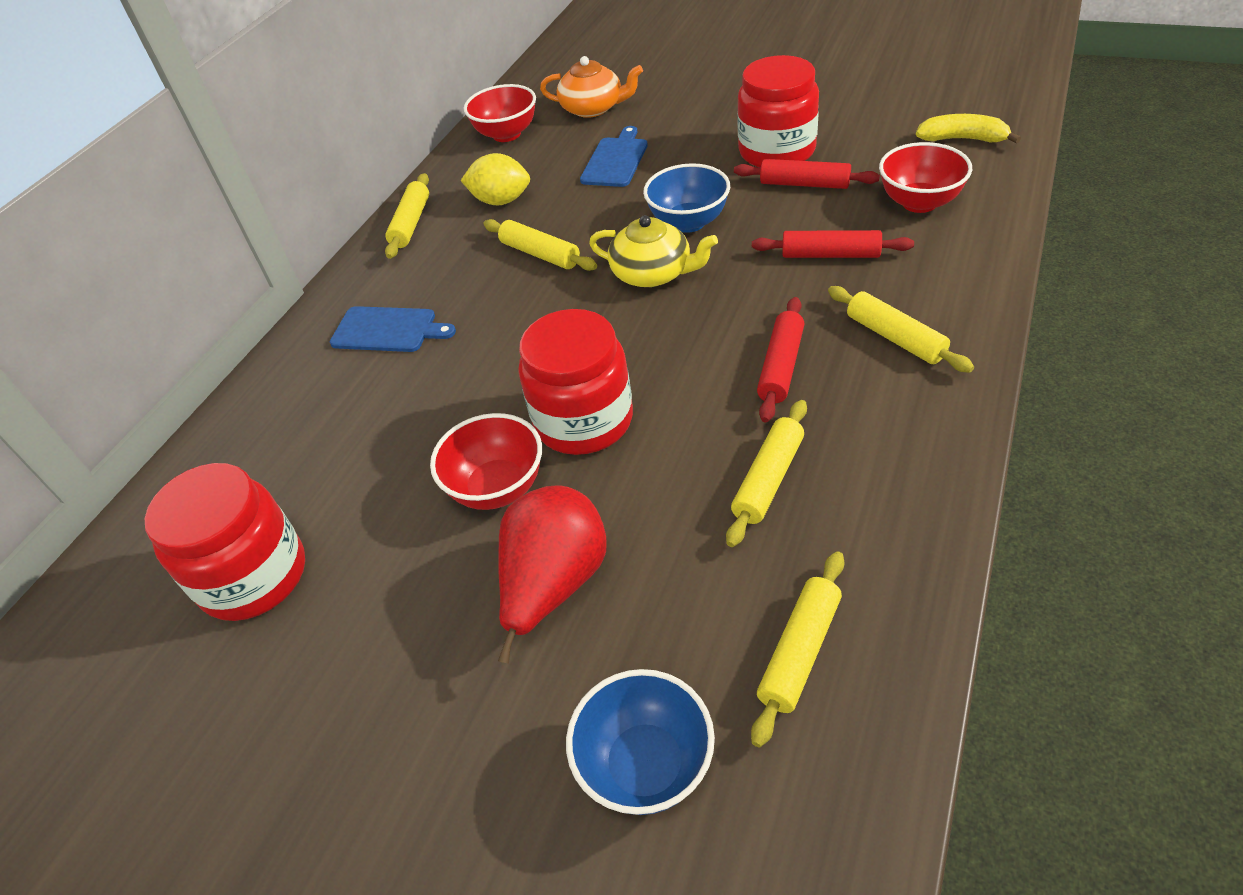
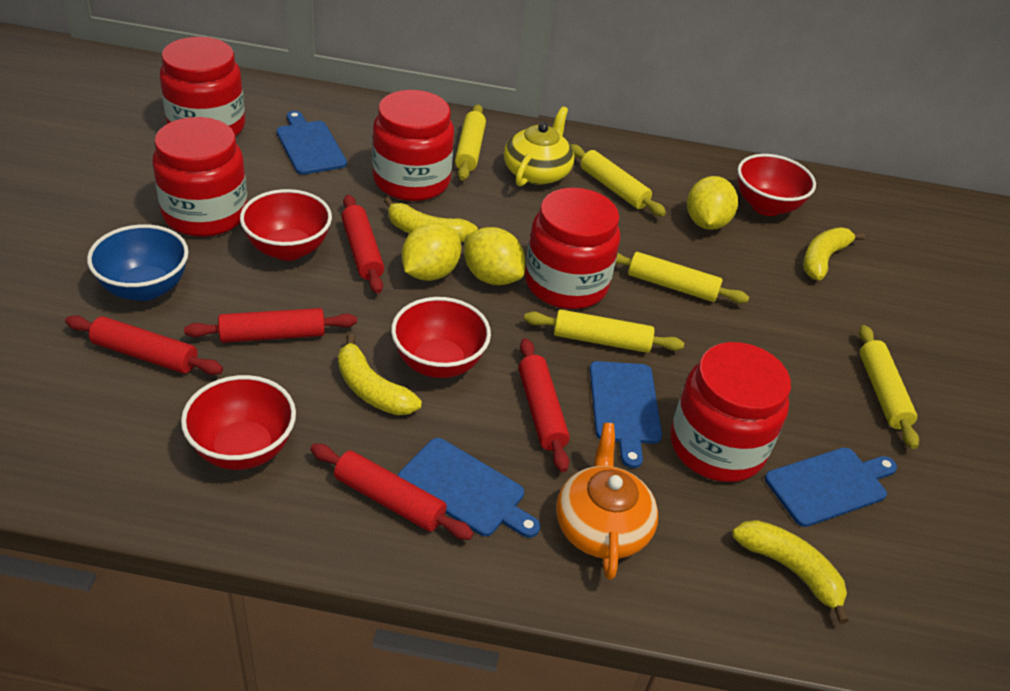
blue bowl: 2 -> 1
blue cutting board: 2 -> 4
red bowl: 3 -> 4
red jar: 3 -> 5
red pear: 1 -> 0
red rolling pin: 3 -> 5
yellow banana: 1 -> 4
yellow lemon: 1 -> 3

